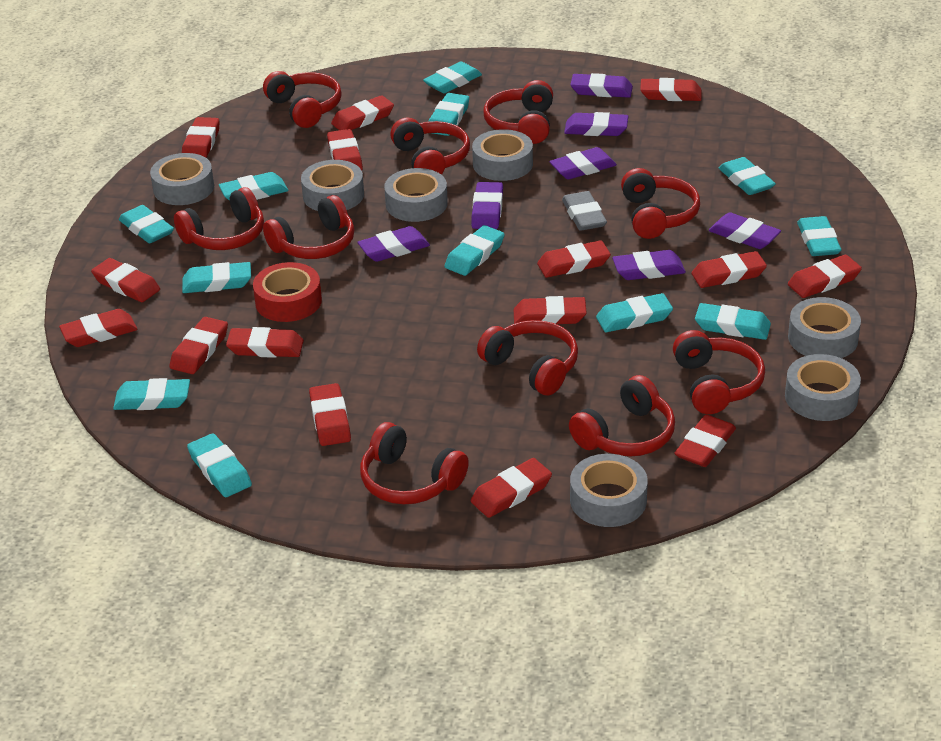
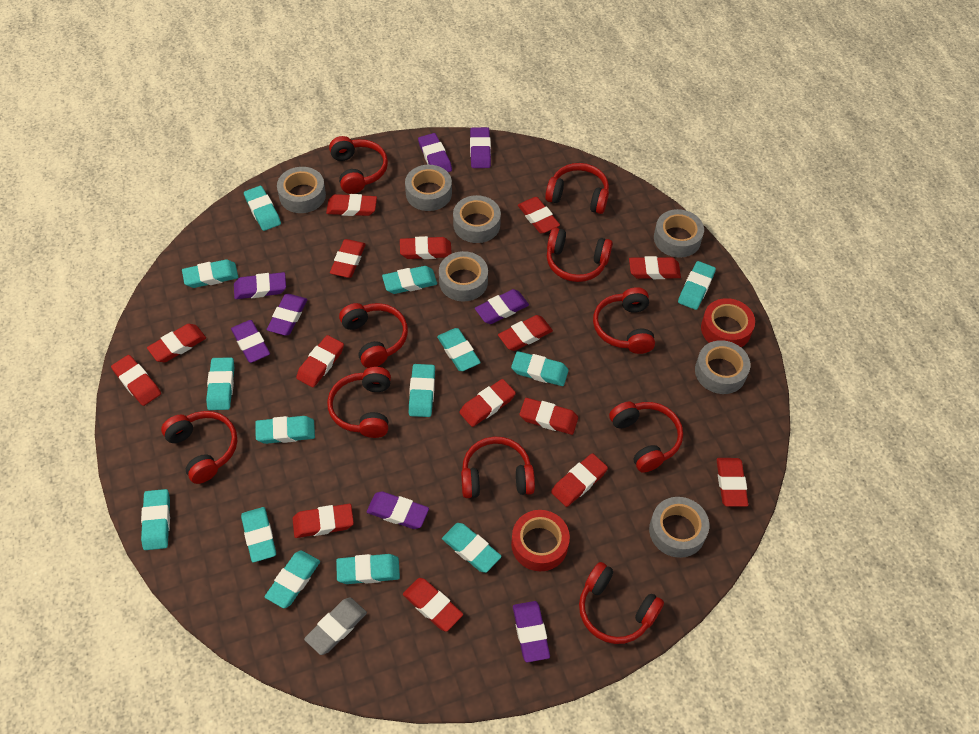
purple eraser: 7 -> 8
red tape: 1 -> 2
turquoise eraser: 12 -> 14

